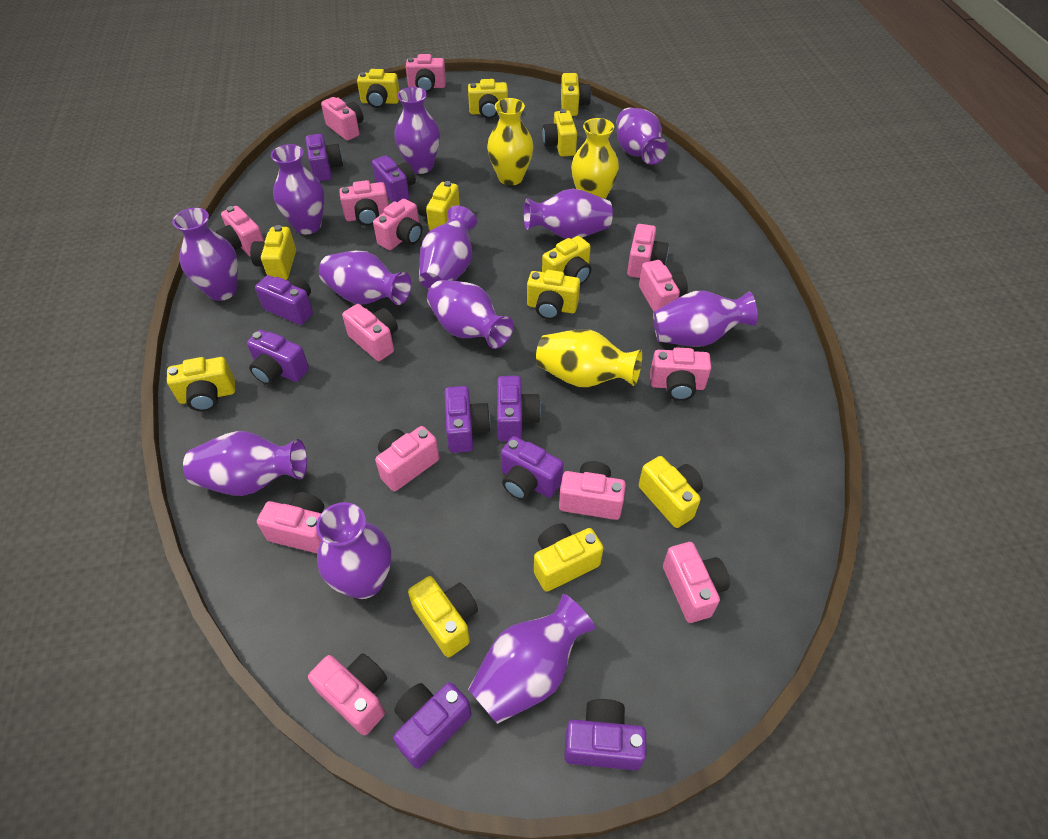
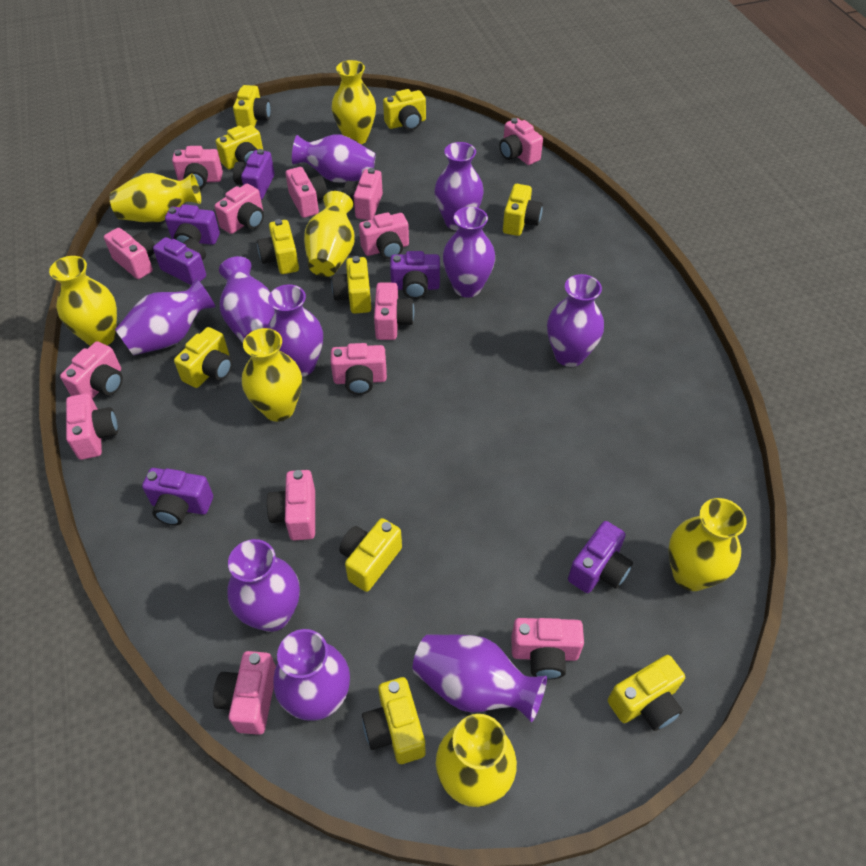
purple camera: 9 -> 6
purple vase: 12 -> 10
yellow camera: 12 -> 10
yellow vase: 3 -> 7

